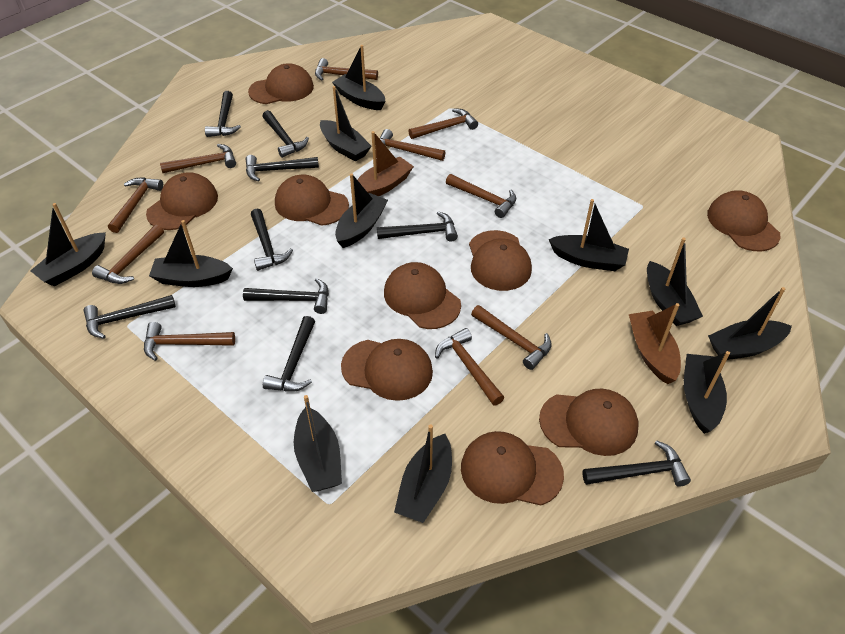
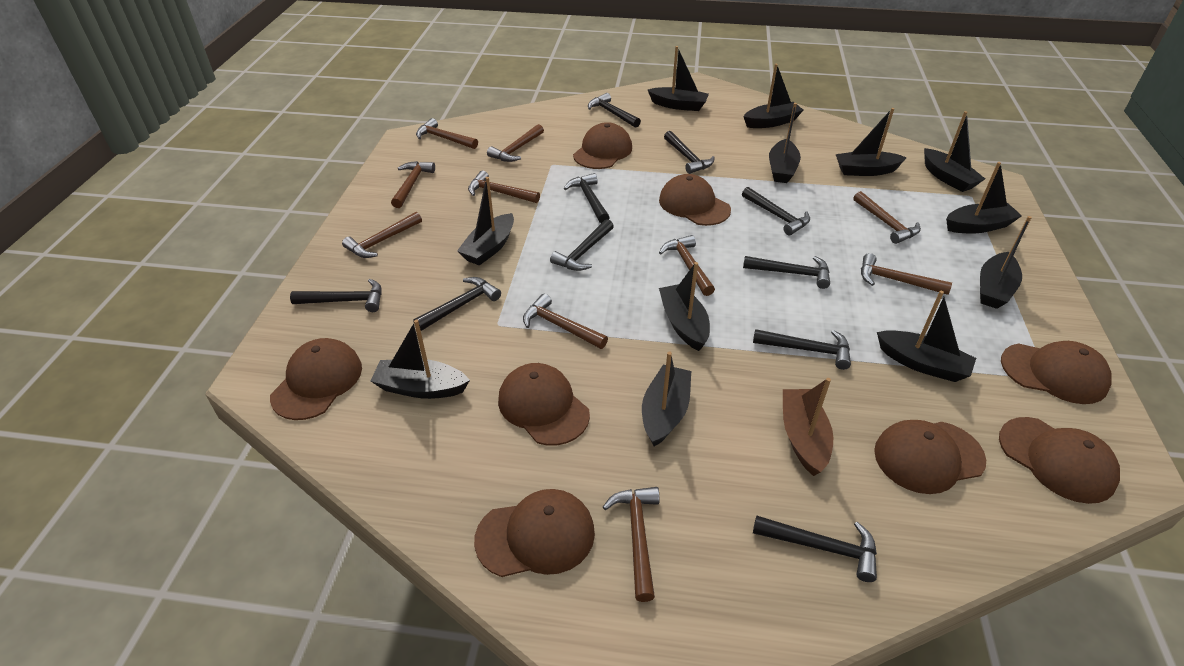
black boat: 11 -> 12
black hammer: 9 -> 10
brown boat: 2 -> 1
brown cap: 9 -> 8

